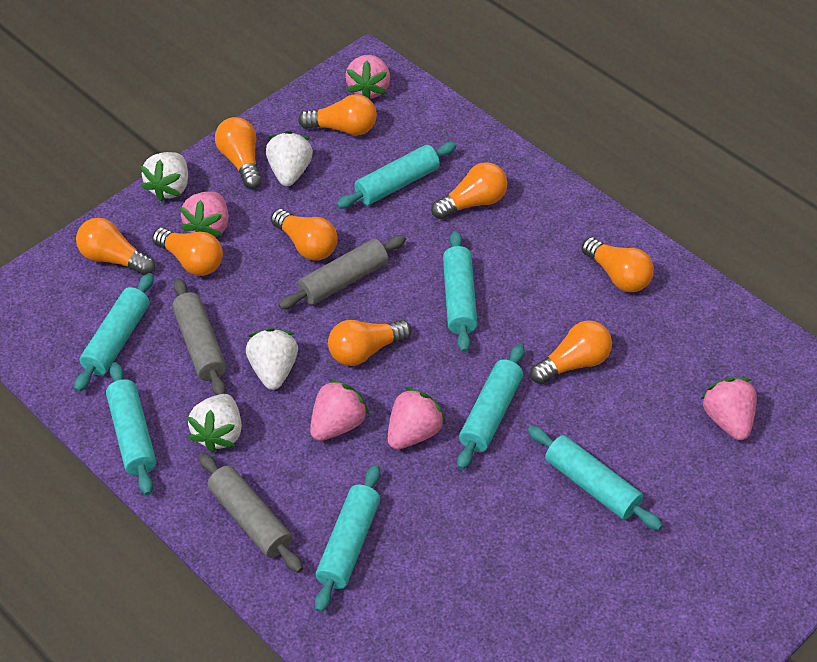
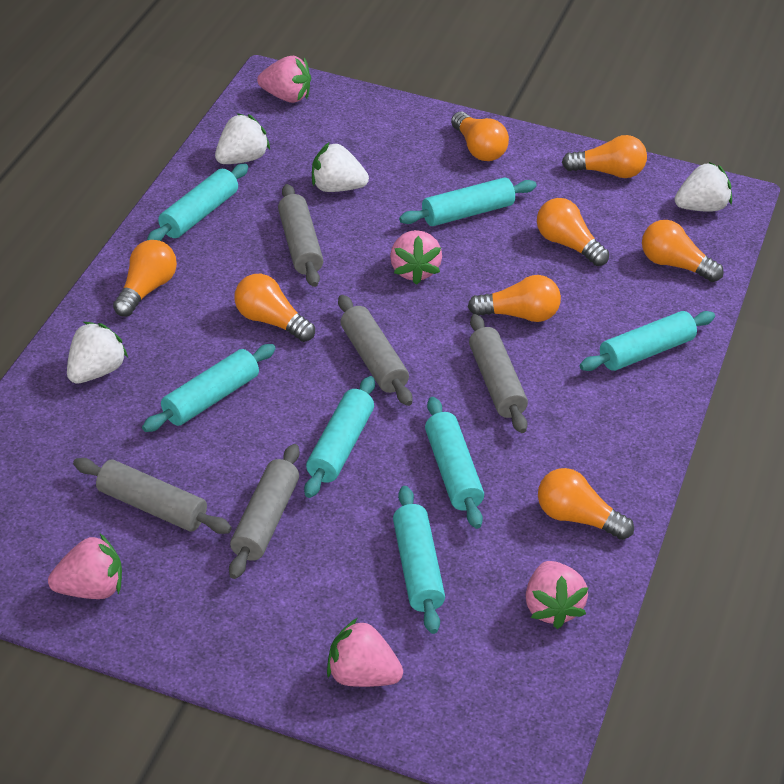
grey rolling pin: 3 -> 5
orange light bulb: 9 -> 8

